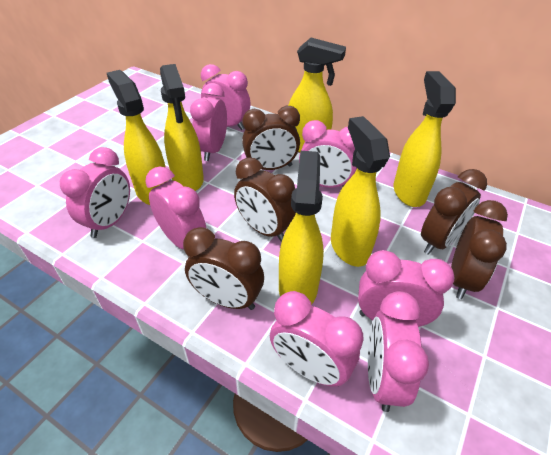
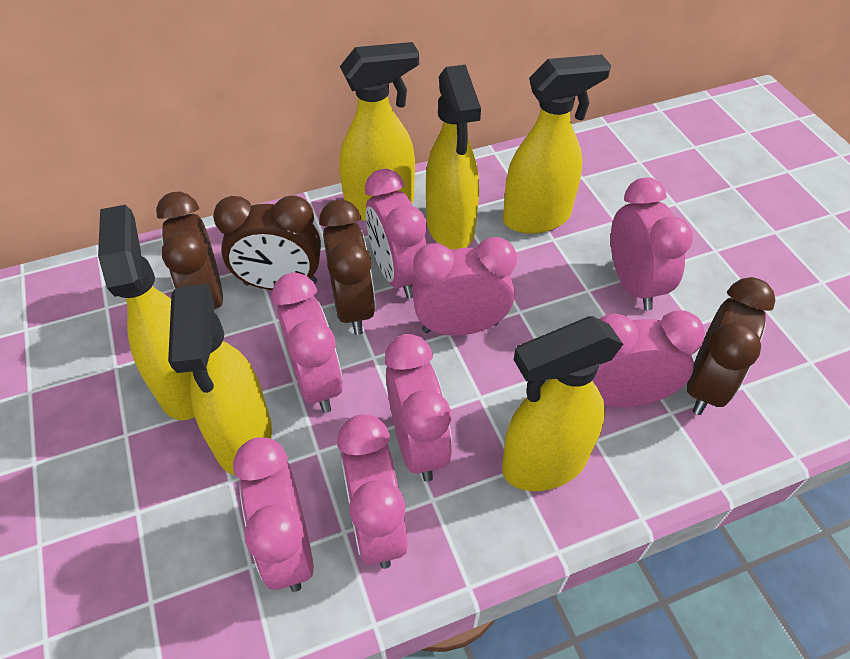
brown clock: 5 -> 4

